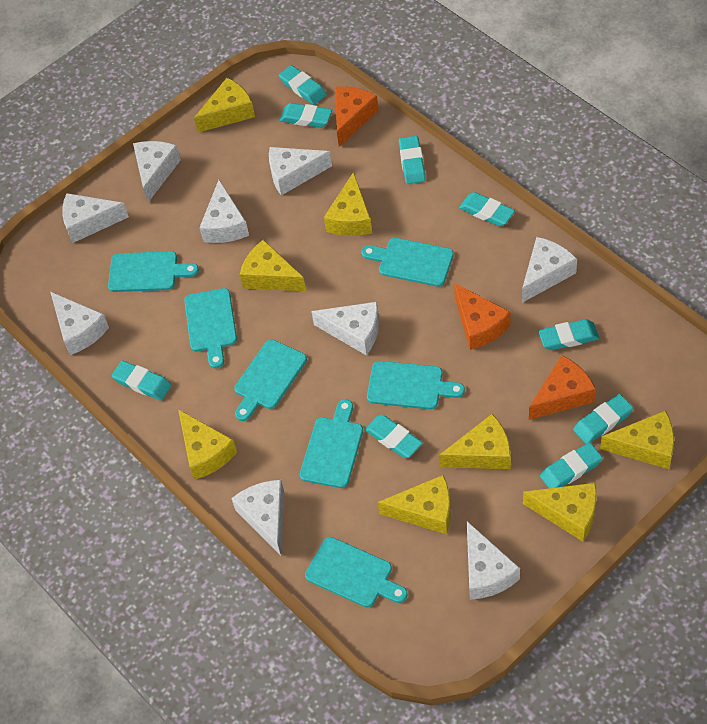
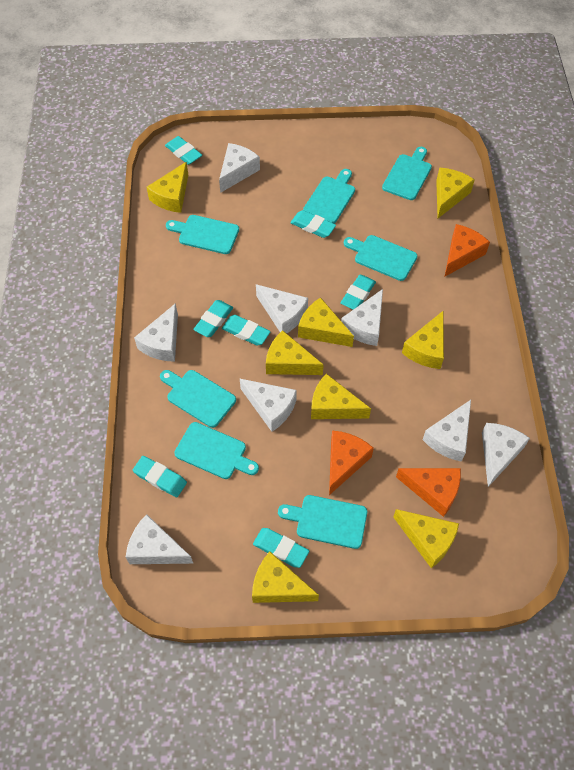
turquoise eraser: 9 -> 7
white cheese: 9 -> 8

